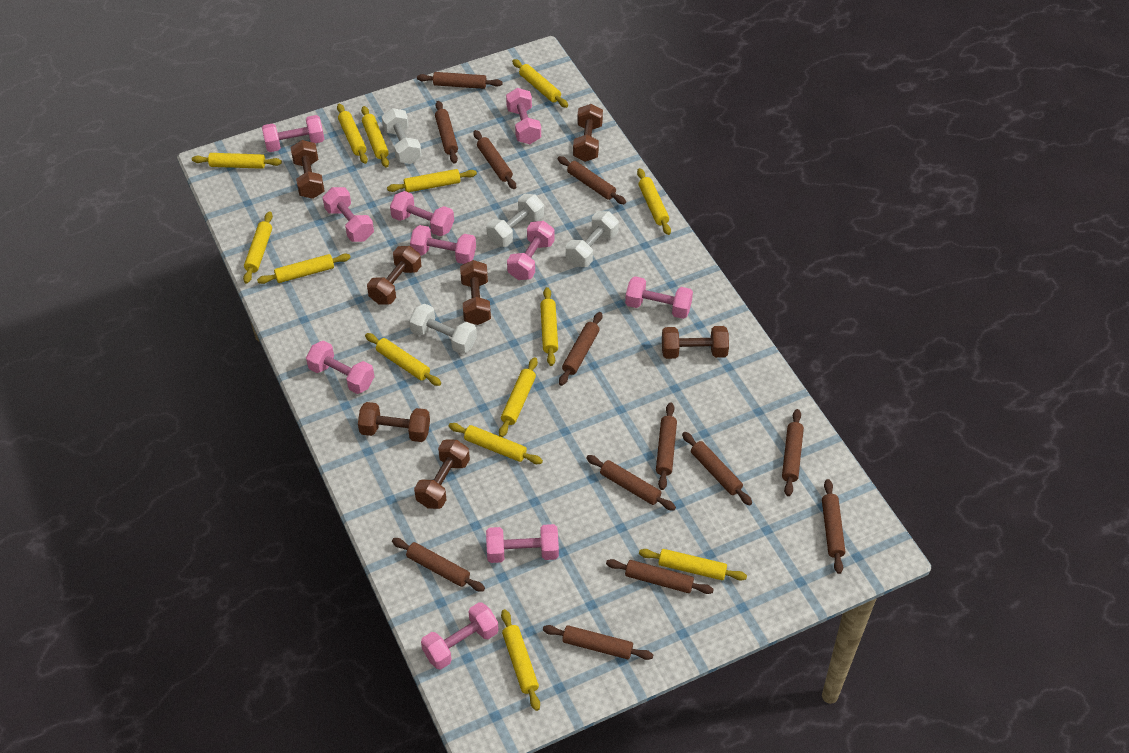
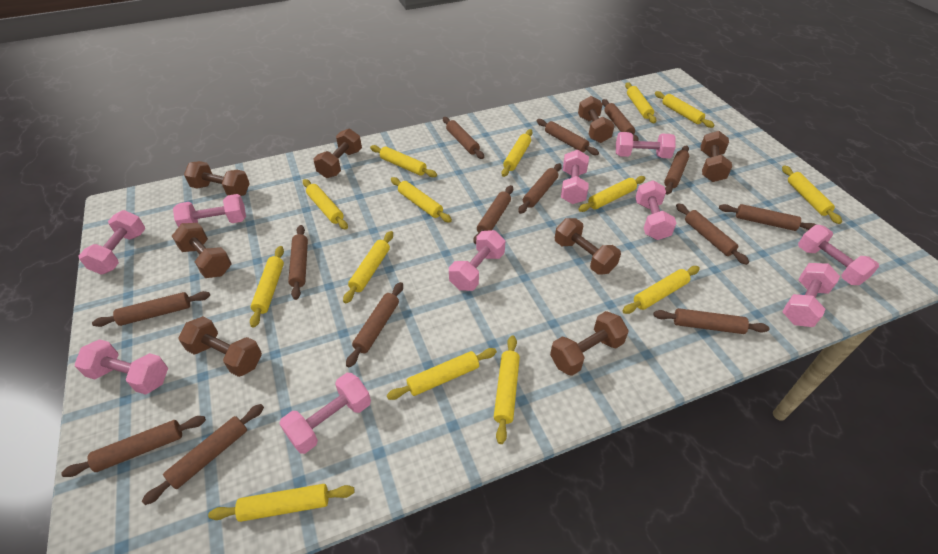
brown dumbbell: 7 -> 8
brown rolling pin: 13 -> 14
white dumbbell: 4 -> 0

